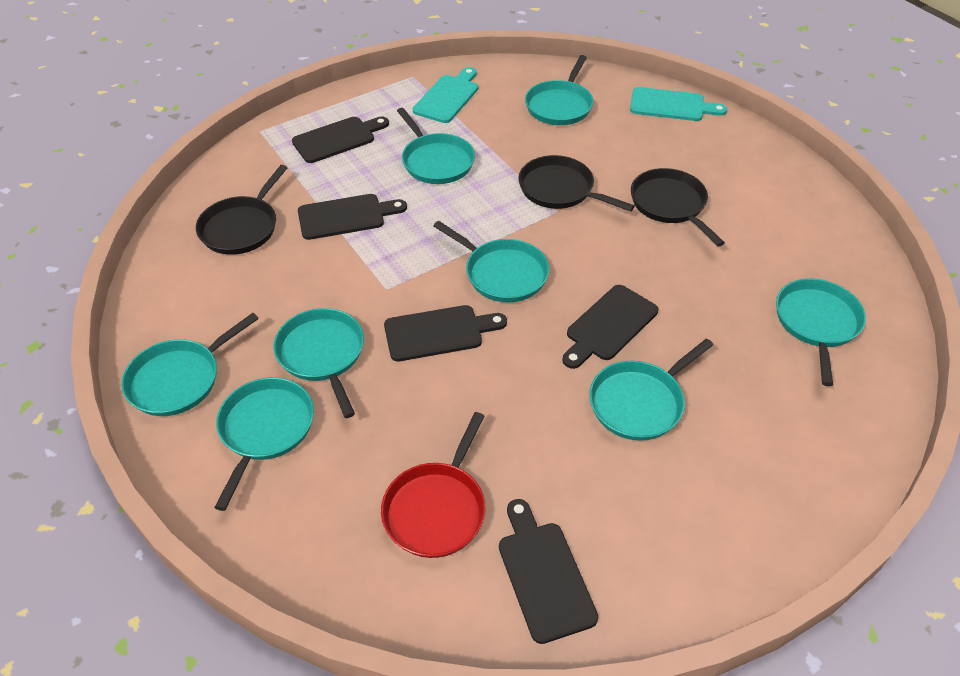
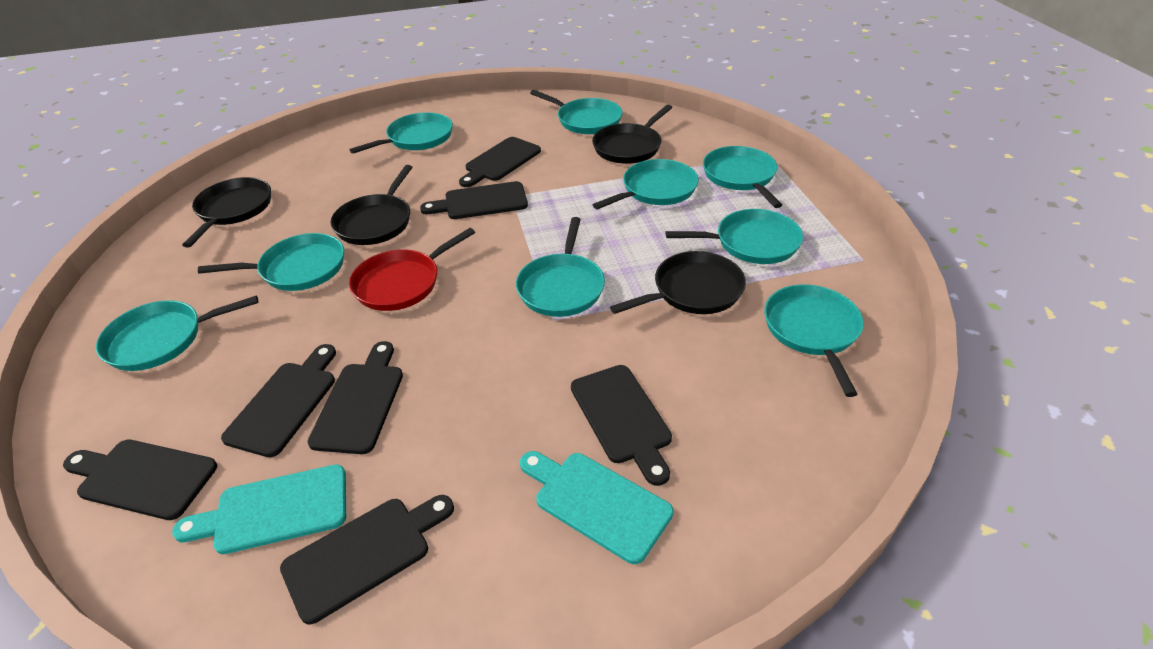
black cutting board: 5 -> 7
black pan: 3 -> 4
turquoise pan: 8 -> 9

